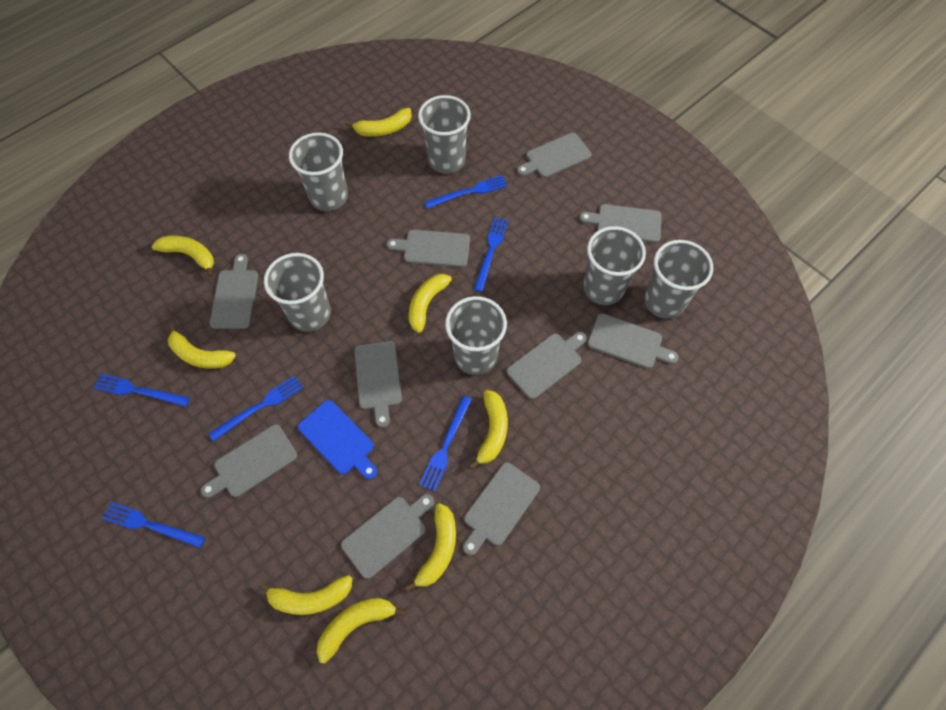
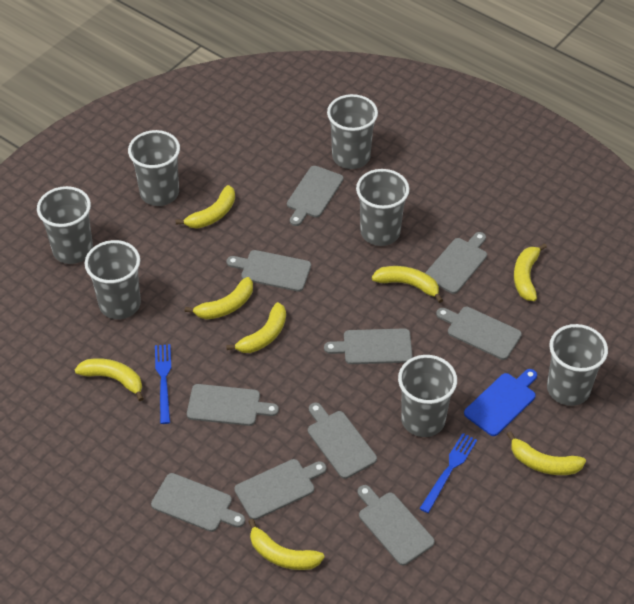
blue fork: 6 -> 2
grey cup: 6 -> 7

